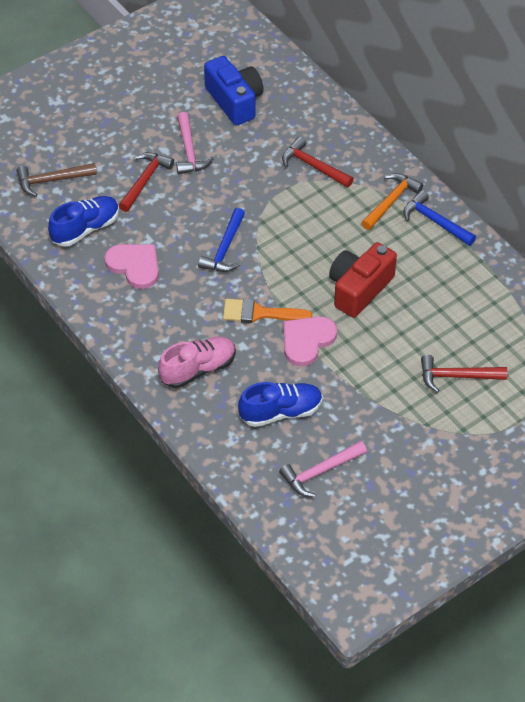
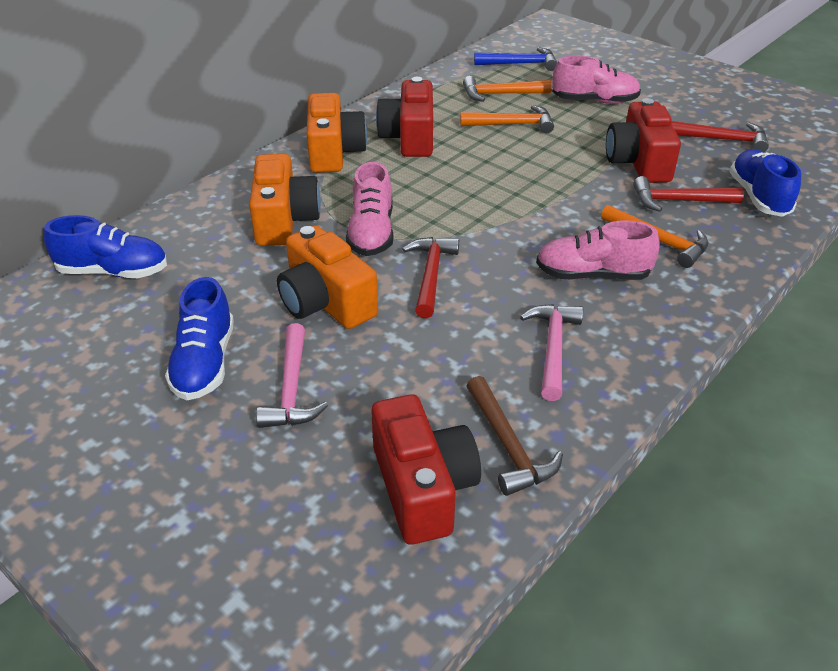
blue camera: 1 -> 0
blue hammer: 2 -> 1
blue shoe: 2 -> 3
orange brush: 1 -> 0
orange camera: 0 -> 3
orange hammer: 1 -> 3
pink heart: 2 -> 0
pink shoe: 1 -> 3
red camera: 1 -> 3

